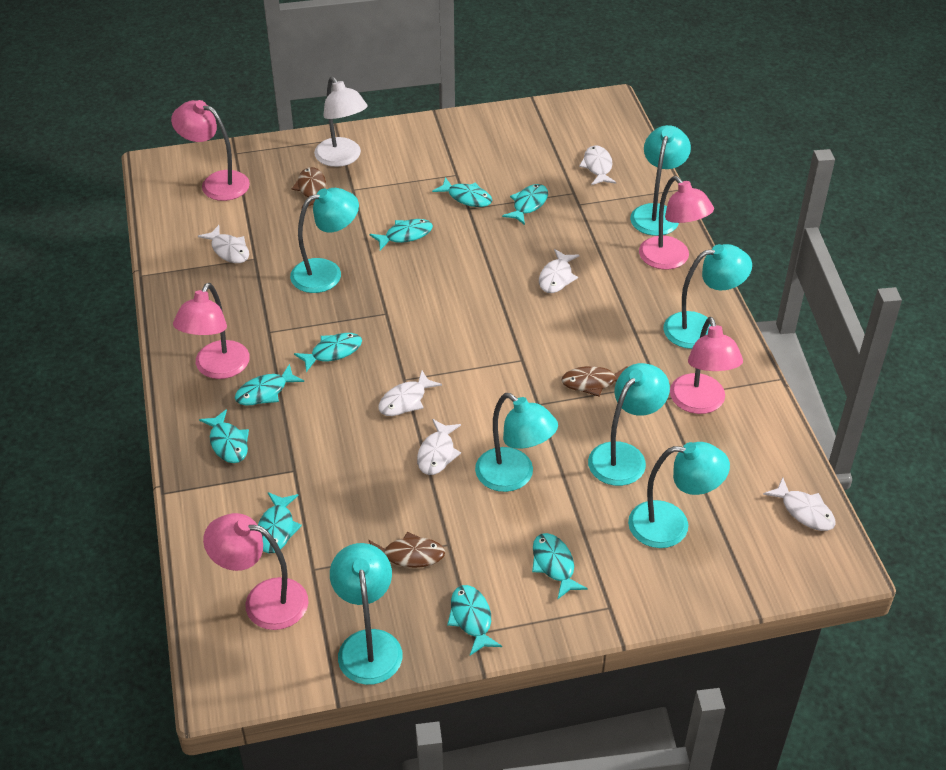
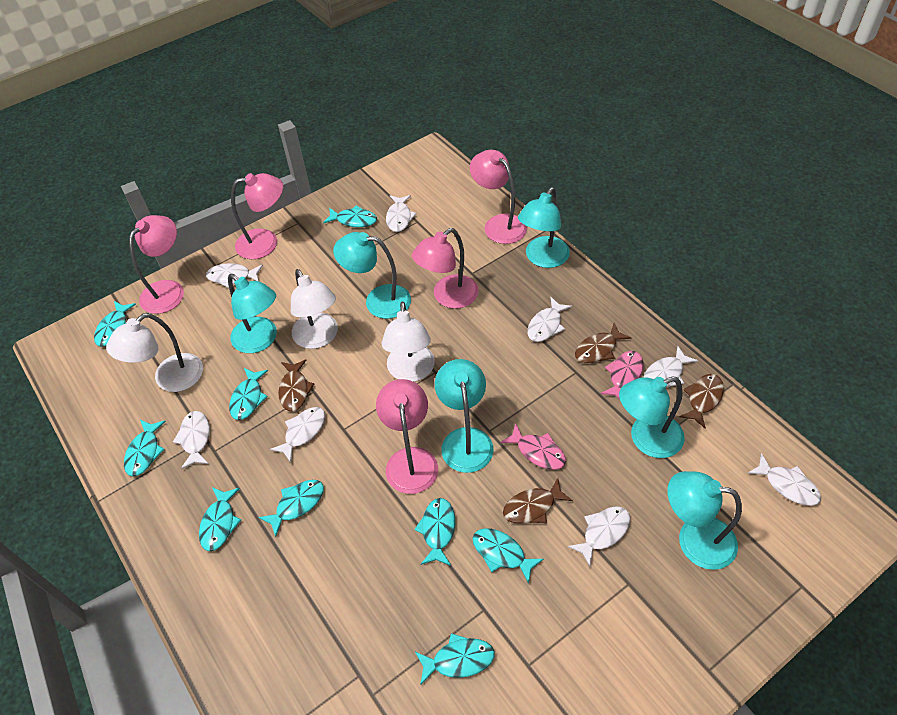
brown fish: 3 -> 4
pink fish: 0 -> 2
turquoise lamp: 7 -> 6
white fish: 6 -> 8
white lamp: 1 -> 3

